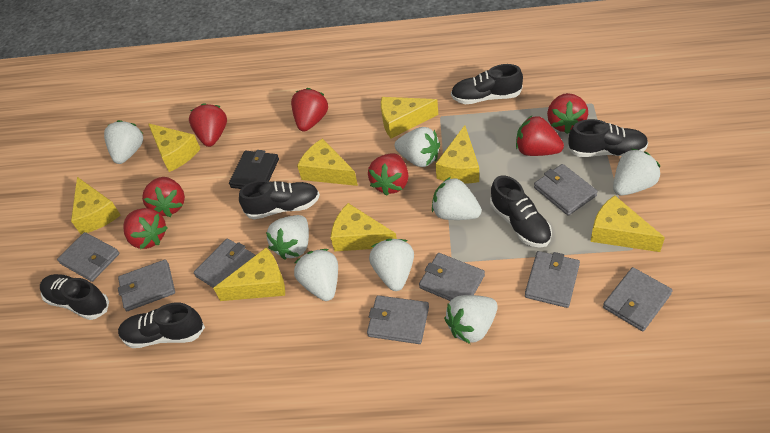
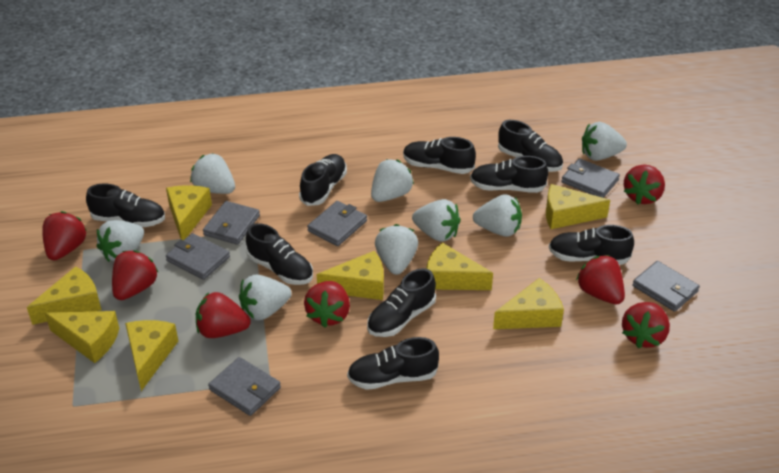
black shoe: 6 -> 9
black wallet: 1 -> 0
grey wallet: 8 -> 6

